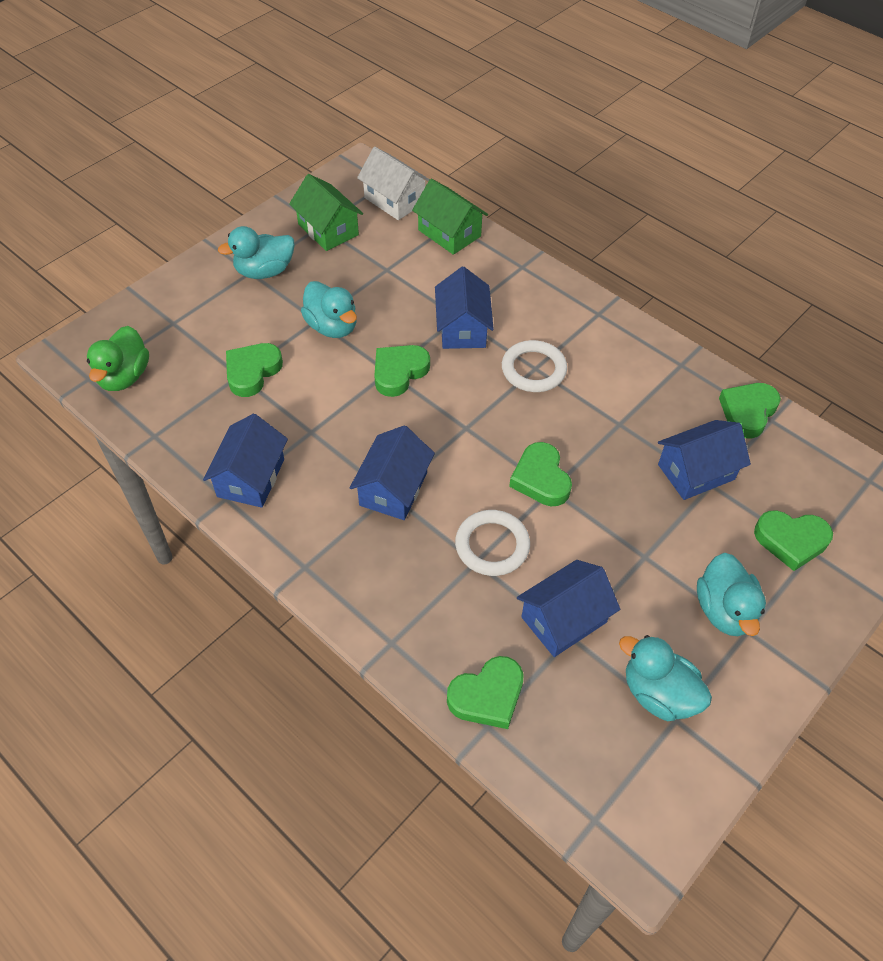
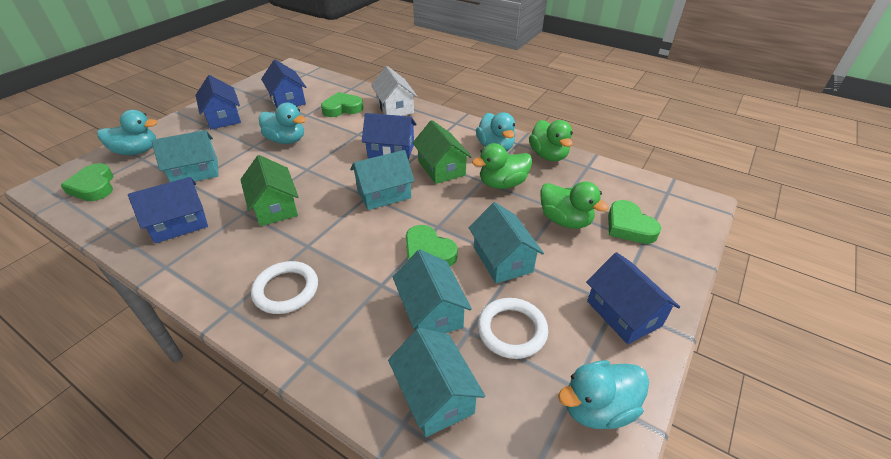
green duck: 1 -> 3
green heart: 6 -> 4
turquoise house: 0 -> 5

